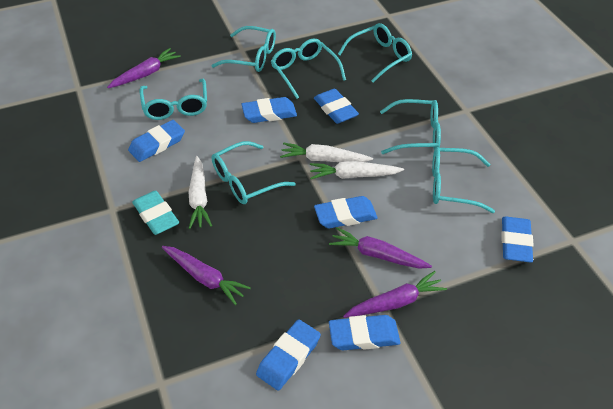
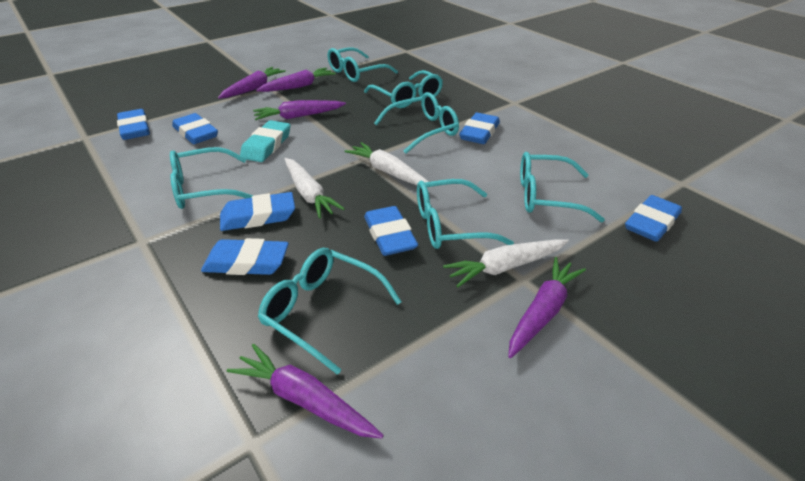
purple carrot: 4 -> 5

